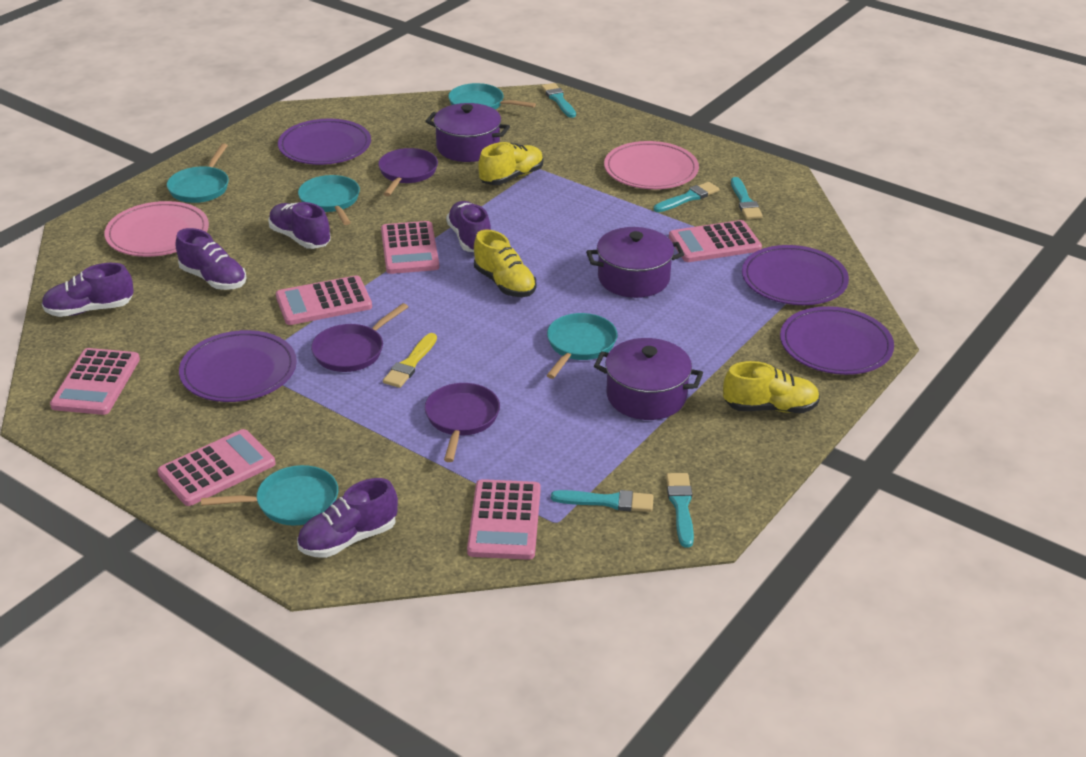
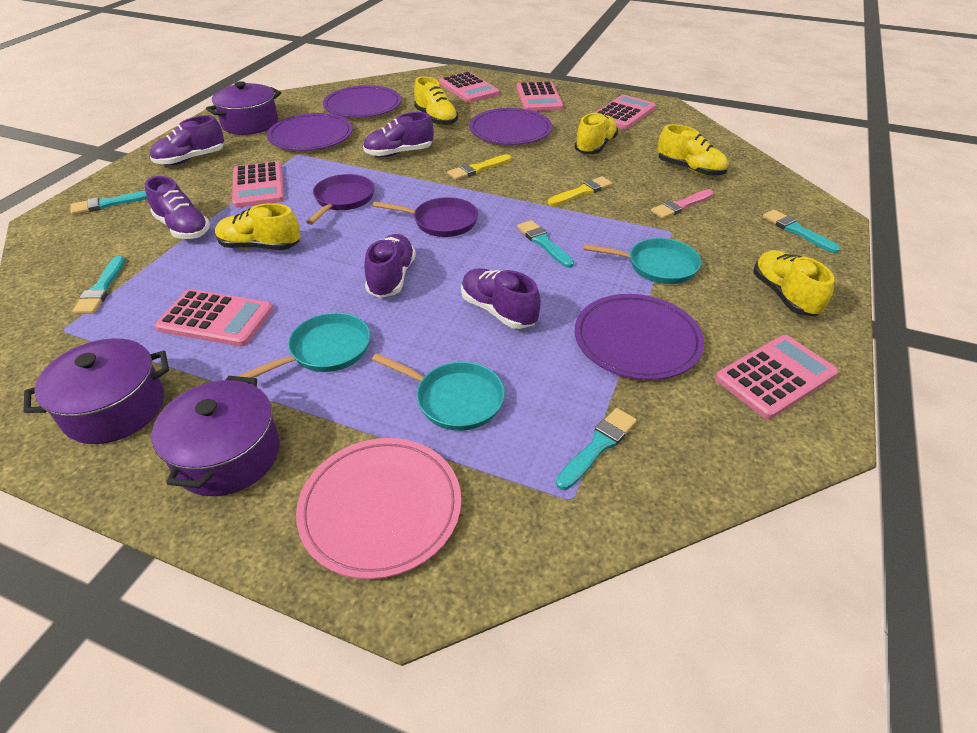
pink brush: 0 -> 1
pink plate: 2 -> 1
purple pan: 3 -> 2
turquoise pan: 5 -> 3
yellow brush: 1 -> 2
yellow shoe: 3 -> 5

